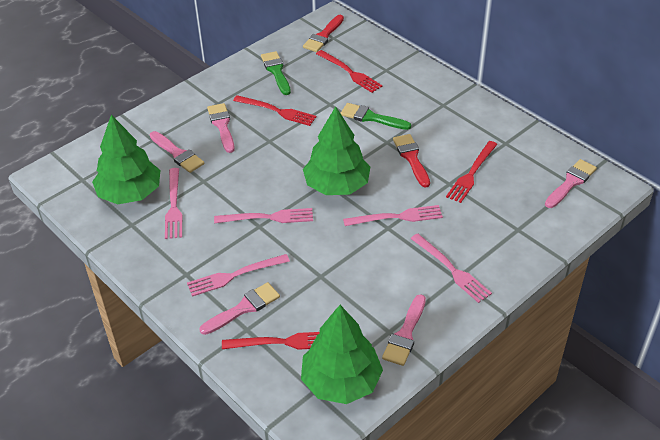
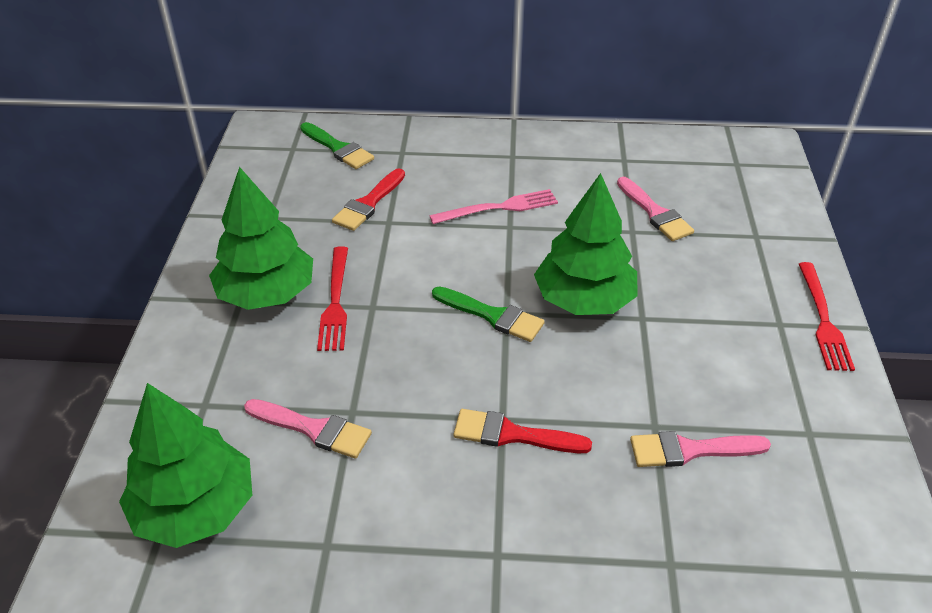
pink brush: 5 -> 3
pink fork: 5 -> 1
red fork: 4 -> 2

